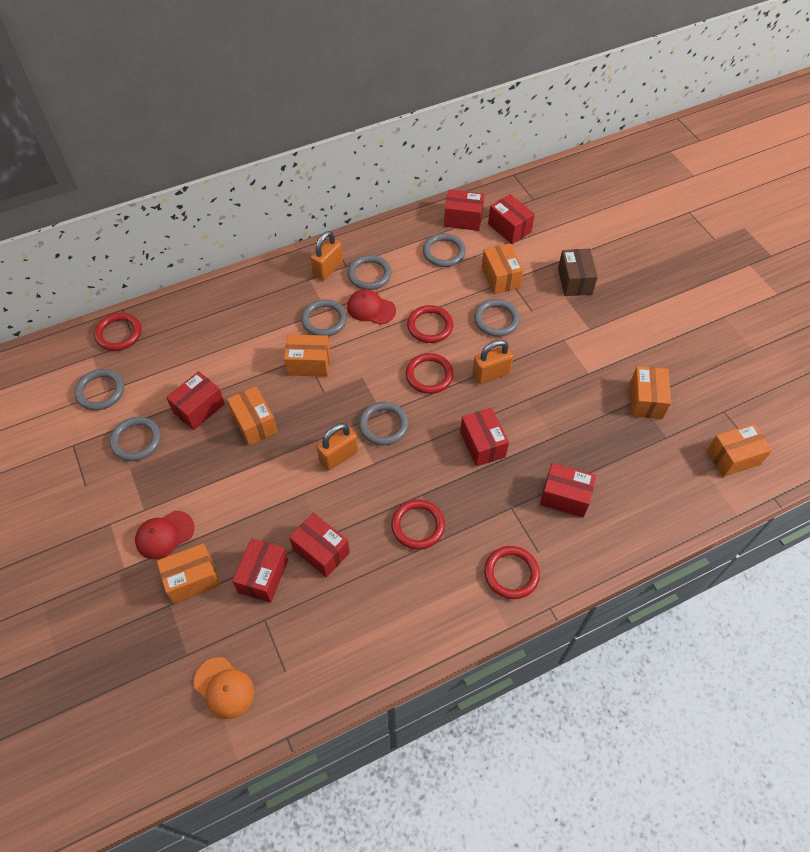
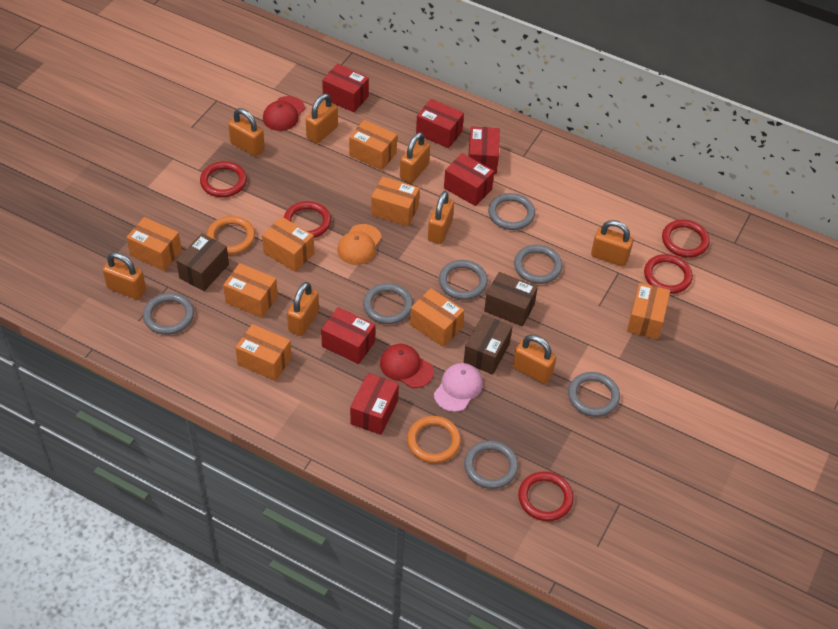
brown box: 1 -> 3
orange box: 6 -> 8
orange padlock: 3 -> 8
orange ring: 0 -> 2
pink cap: 0 -> 1
red box: 7 -> 6

